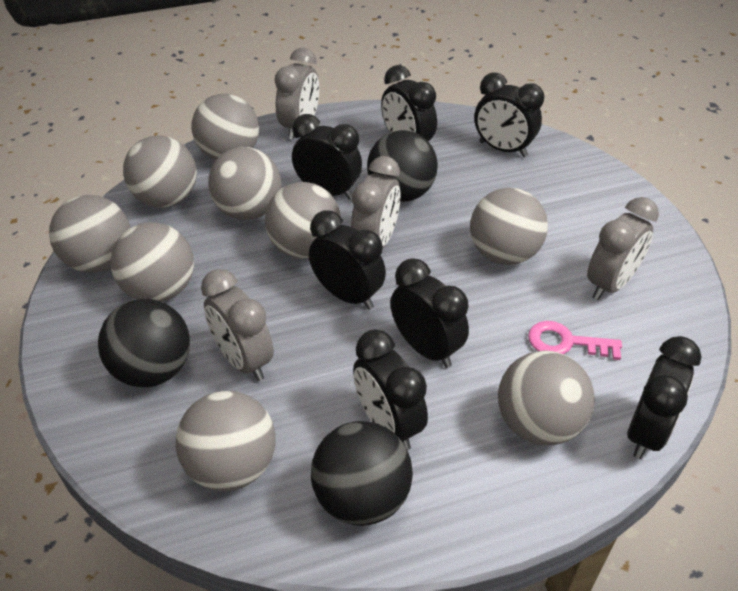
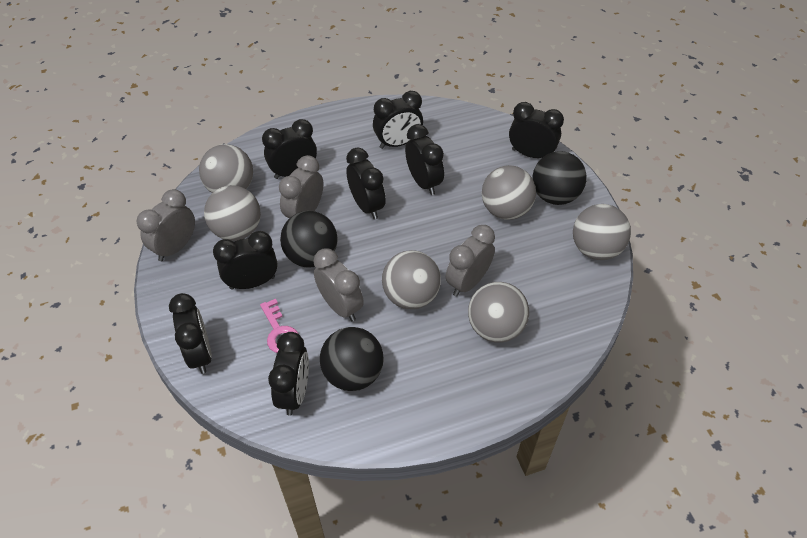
black clock: 7 -> 8
grey ball: 9 -> 6

